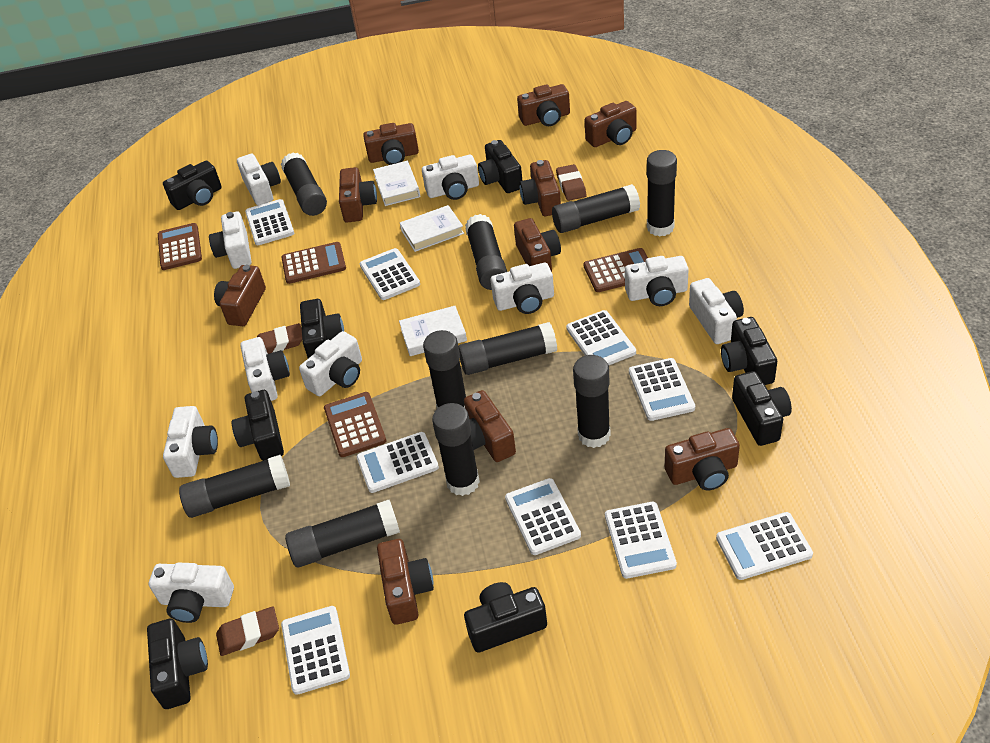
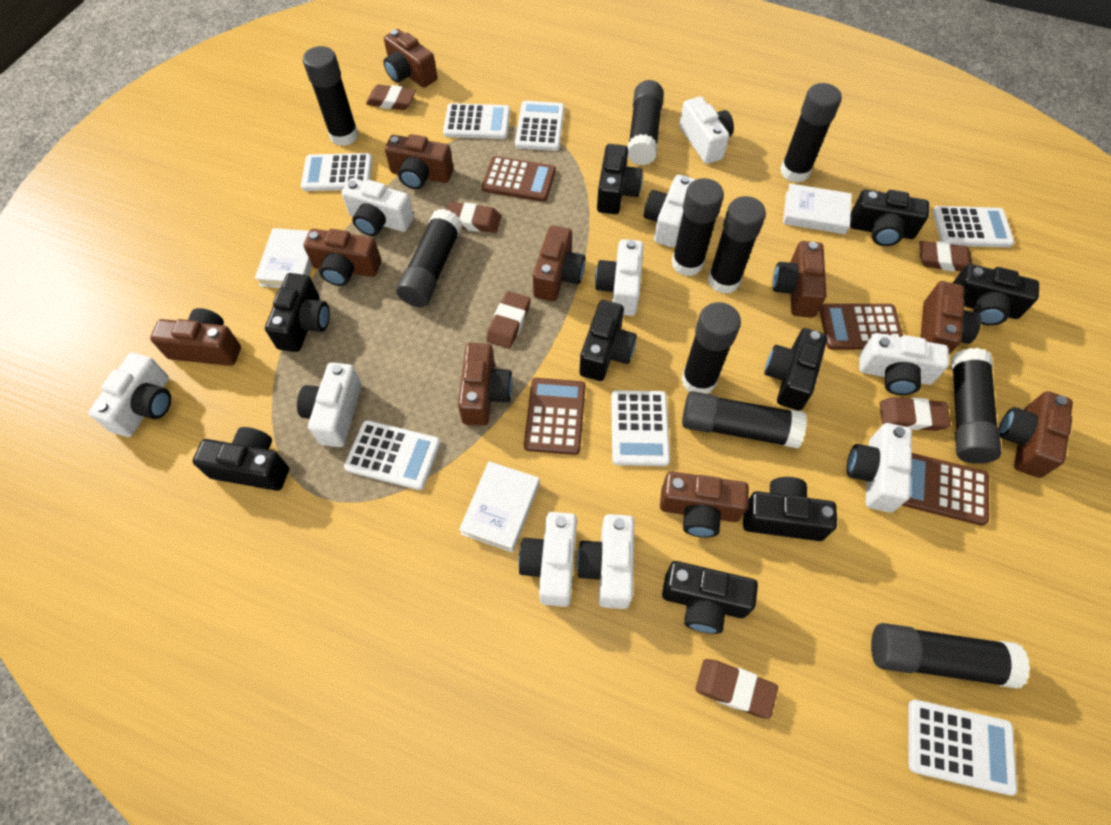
black camera: 8 -> 9
brown eraser: 3 -> 6
white calculator: 9 -> 7

